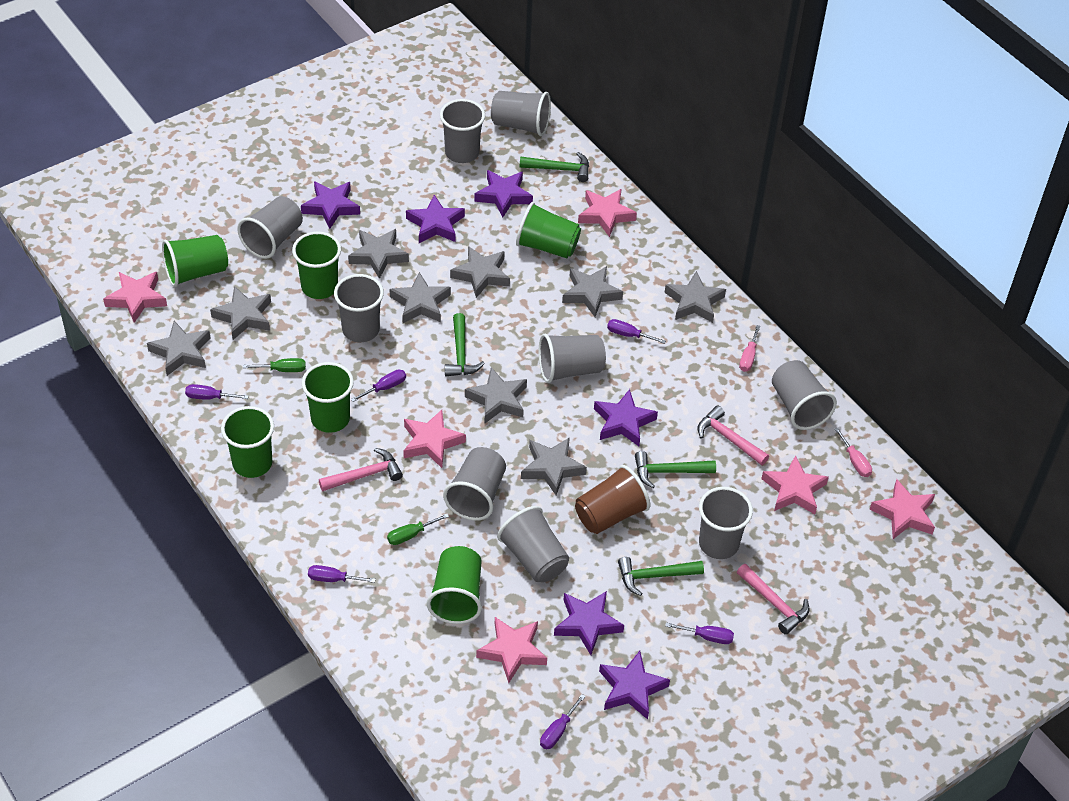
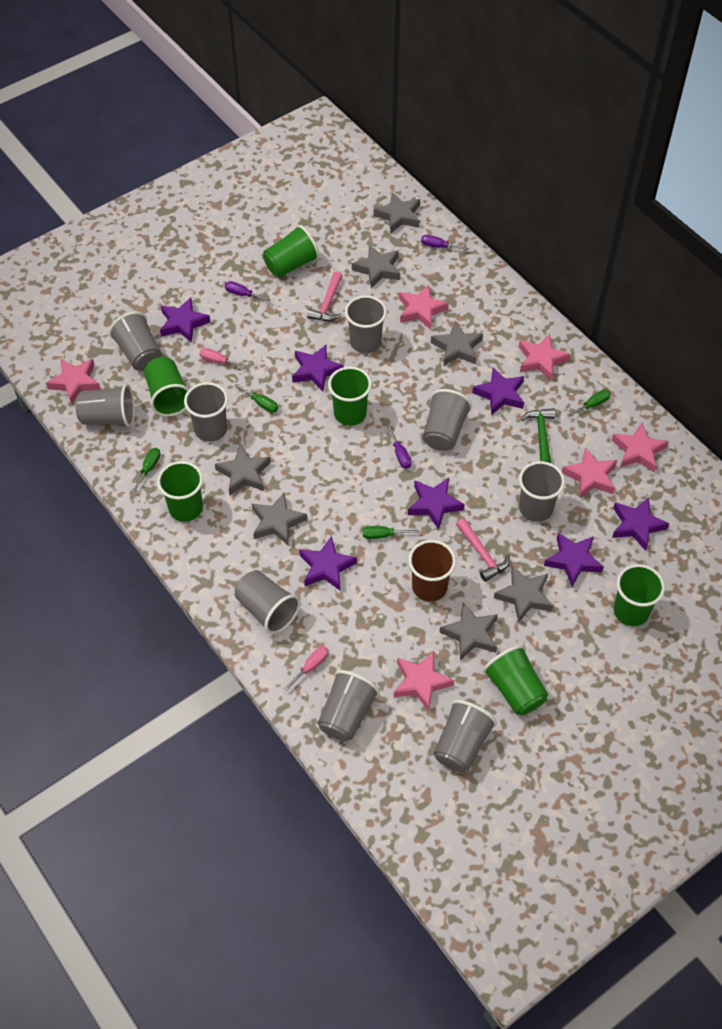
green hammer: 4 -> 1
green screwdriver: 2 -> 4
grey star: 9 -> 7
pink hammer: 3 -> 2
purple screwdriver: 6 -> 3
purple star: 6 -> 7

